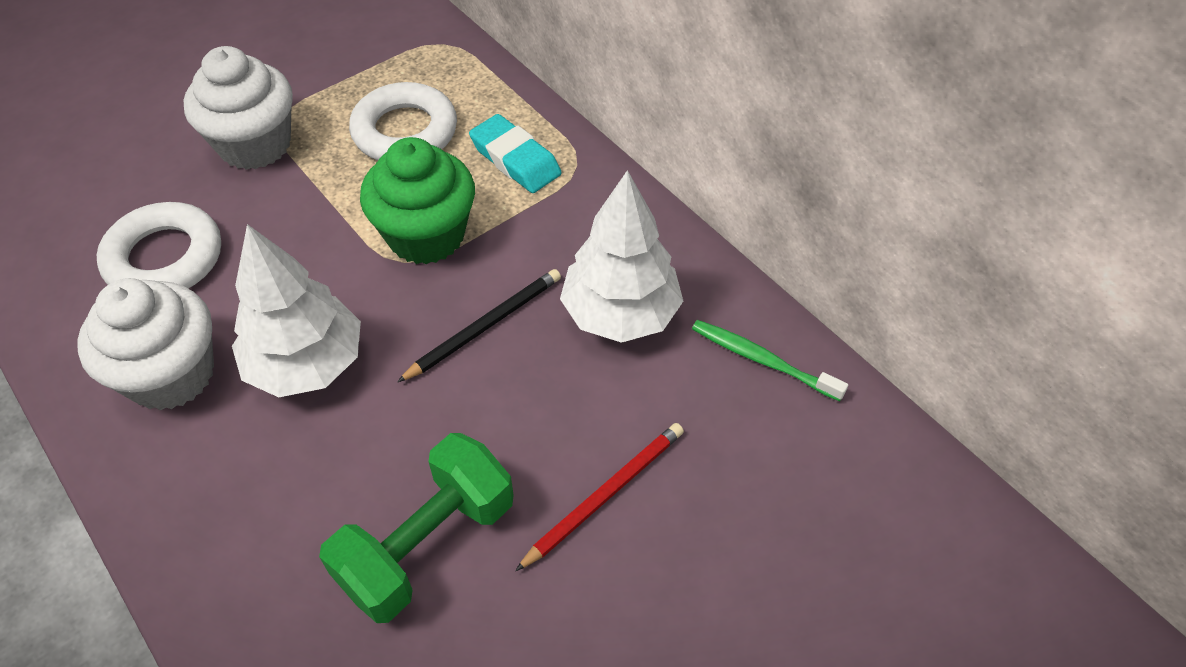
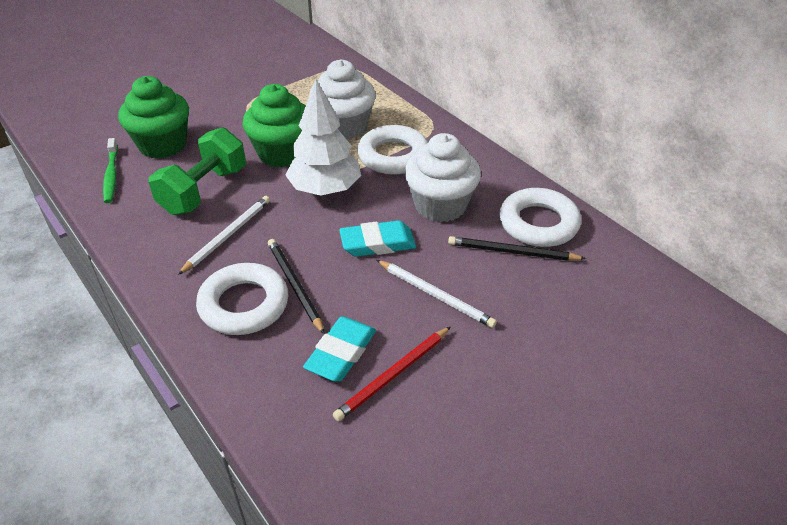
black pencil: 1 -> 2
green cupcake: 1 -> 2
turquoise eraser: 1 -> 2
white pencil: 0 -> 2
white ring: 2 -> 3
white tree: 2 -> 1

